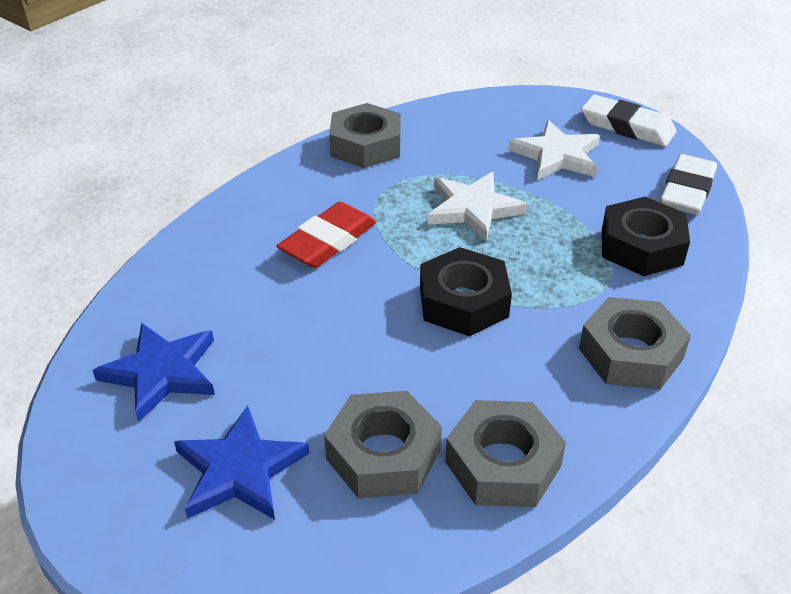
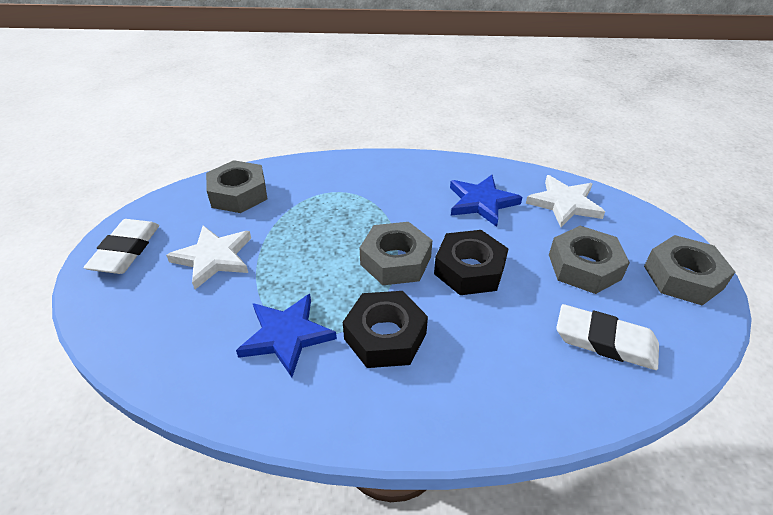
red eraser: 1 -> 0

